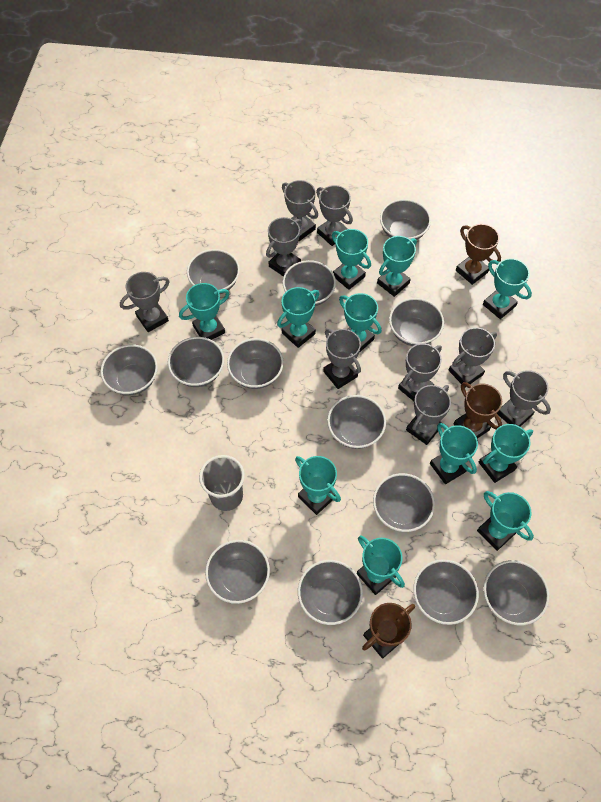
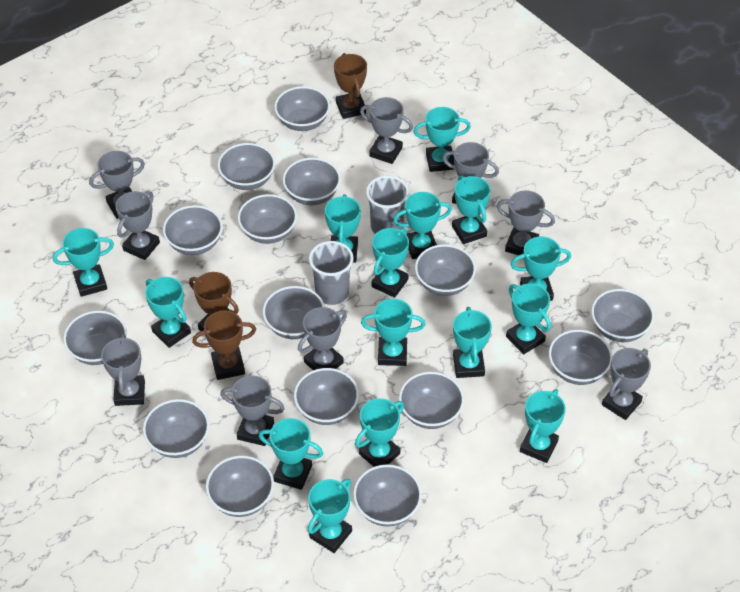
grey bowl: 13 -> 15
grey cup: 1 -> 2
turquoise trophy: 11 -> 15

